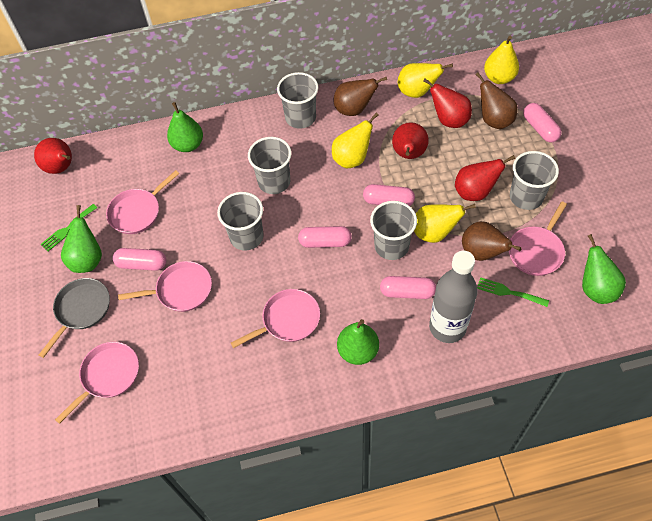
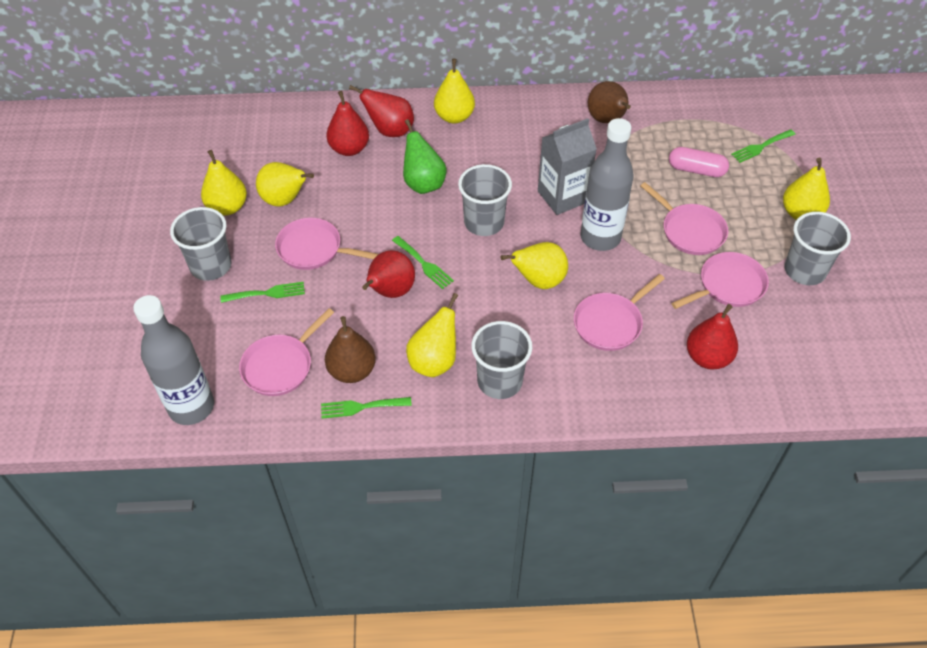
brown pear: 3 -> 2
green fork: 2 -> 4
green pear: 4 -> 1
grey bottle: 1 -> 2
grey carton: 0 -> 1
grey cup: 5 -> 4
grey pan: 1 -> 0
pink capsule: 5 -> 1
yellow pear: 4 -> 6

